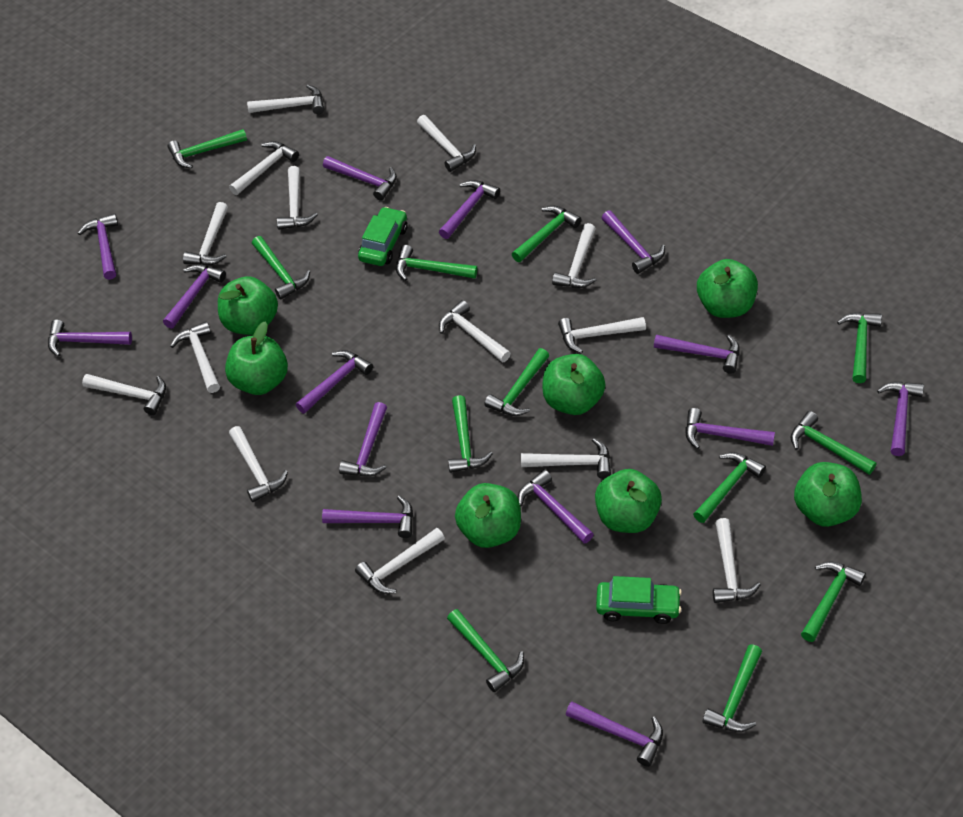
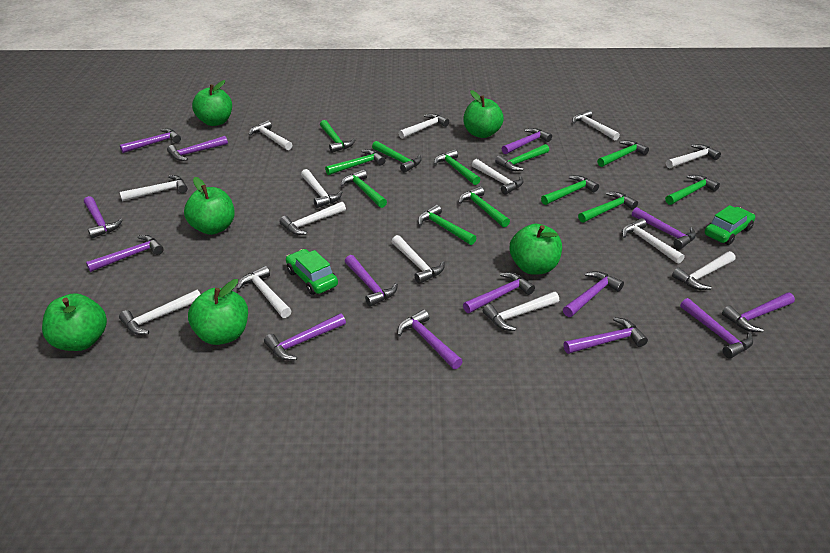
green apple: 7 -> 6

